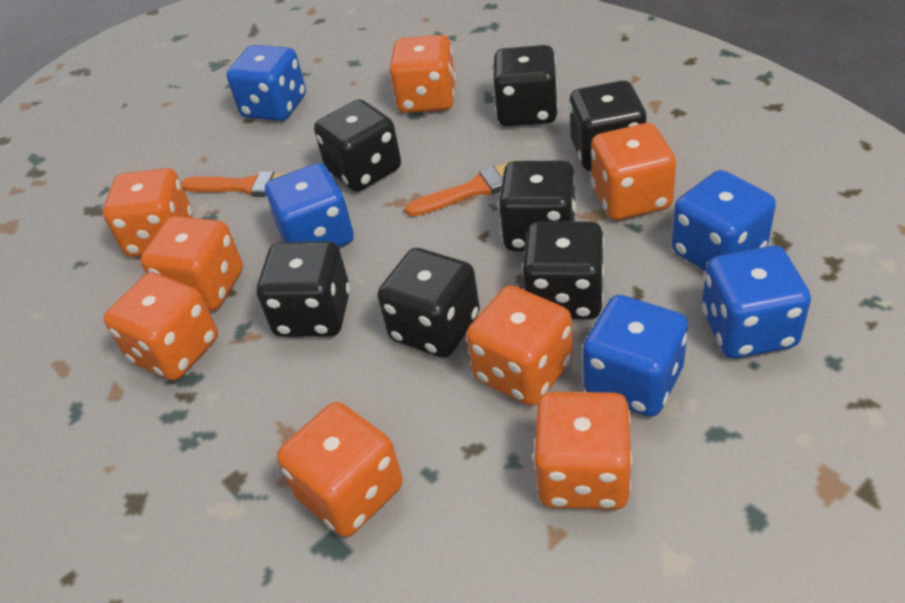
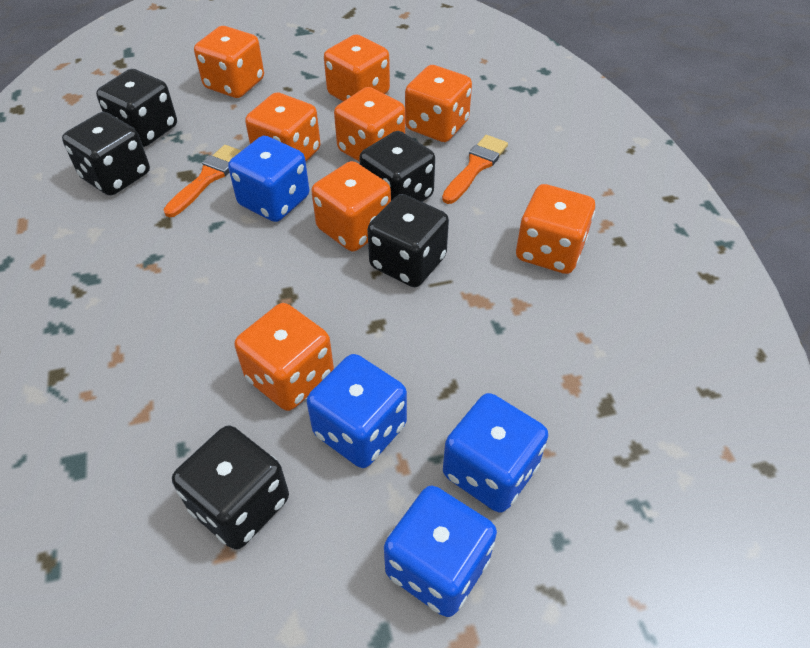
black dice: 7 -> 5
blue dice: 5 -> 4

